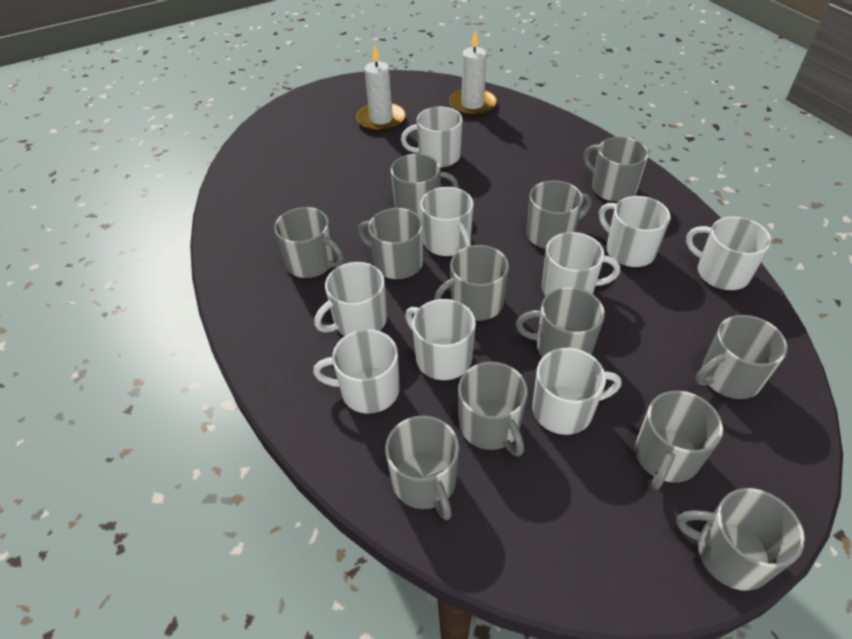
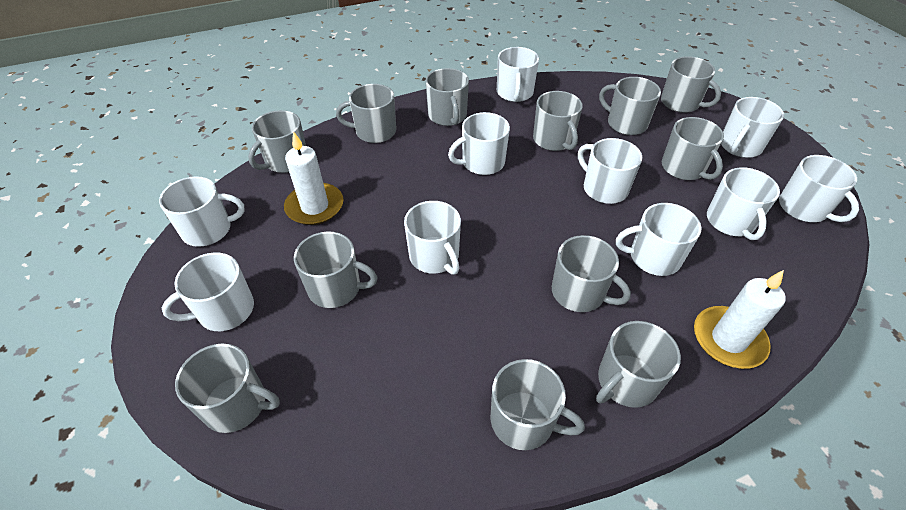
white mug: 9 -> 10

